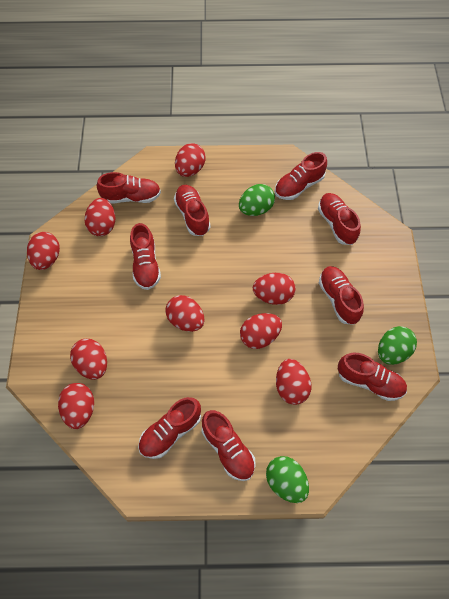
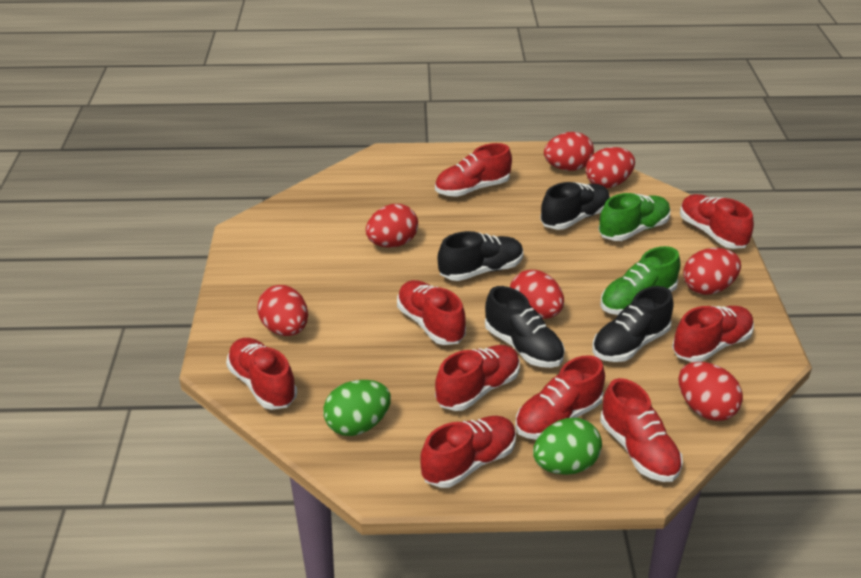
black shoe: 0 -> 4
green egg: 3 -> 2
green shoe: 0 -> 2
red egg: 9 -> 7

